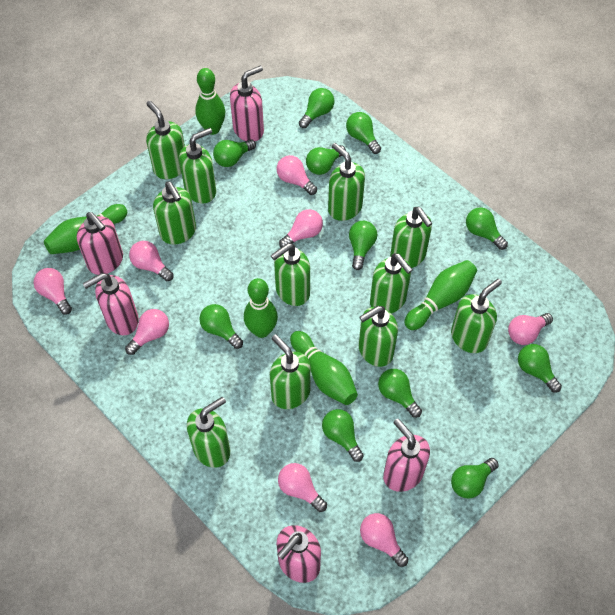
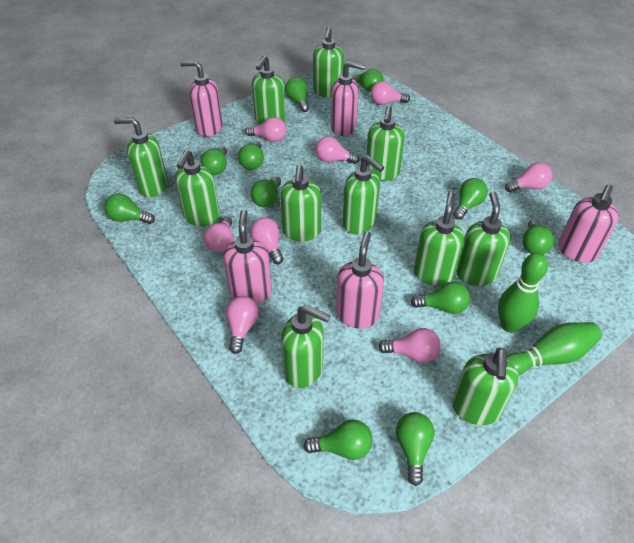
green bowling pin: 5 -> 2

